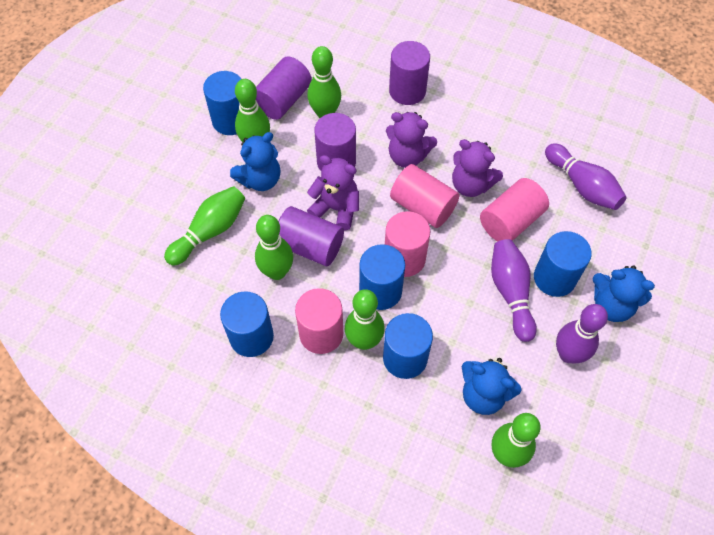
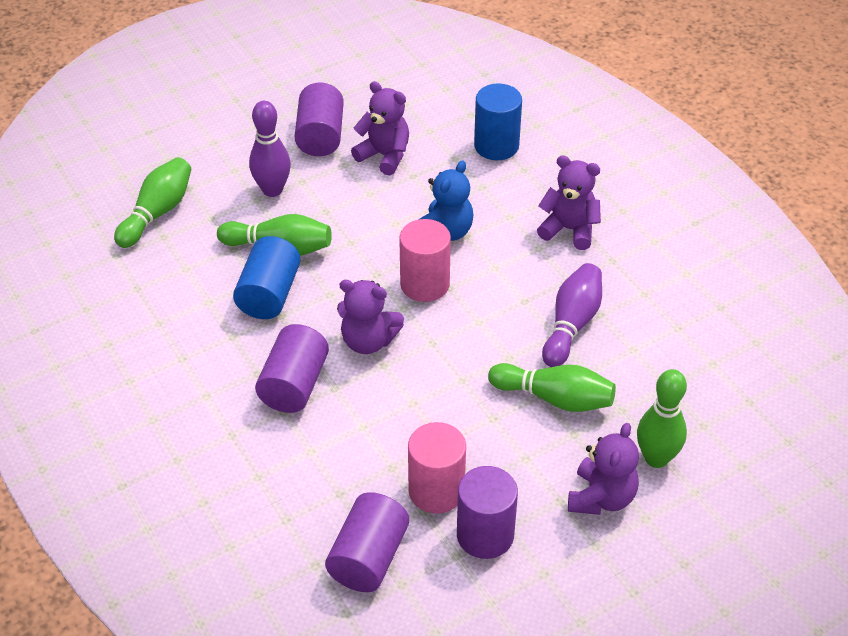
blue cylinder: 5 -> 2
blue teddy bear: 3 -> 1
green bowling pin: 6 -> 4
pink cylinder: 4 -> 2
purple bowling pin: 3 -> 2
purple teddy bear: 3 -> 4

